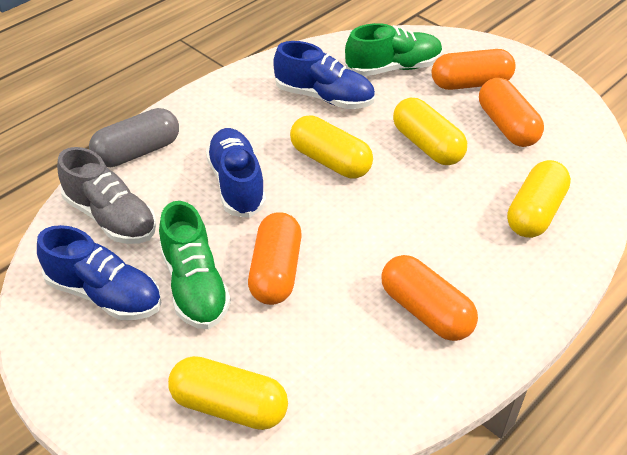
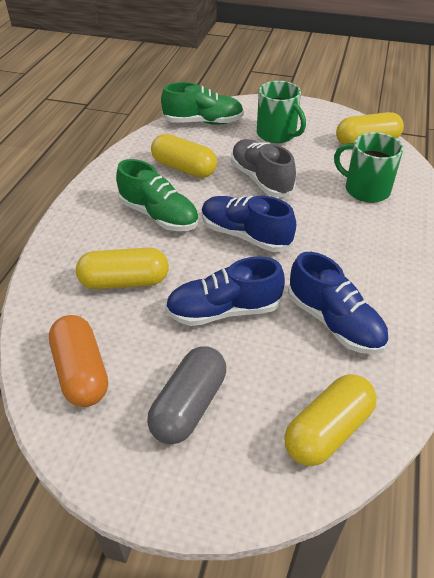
green mug: 0 -> 2
orange capsule: 4 -> 1

